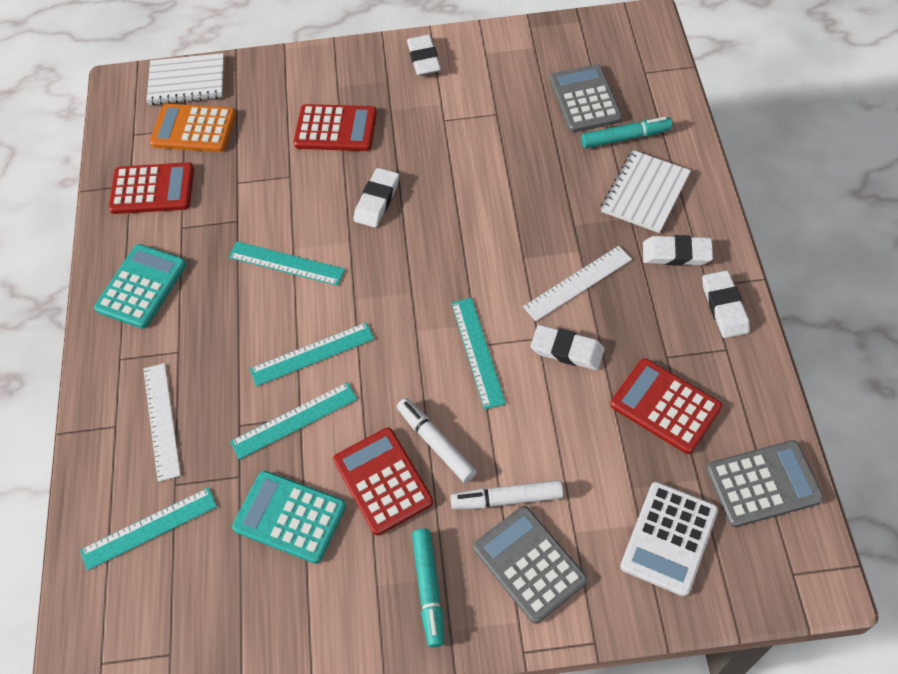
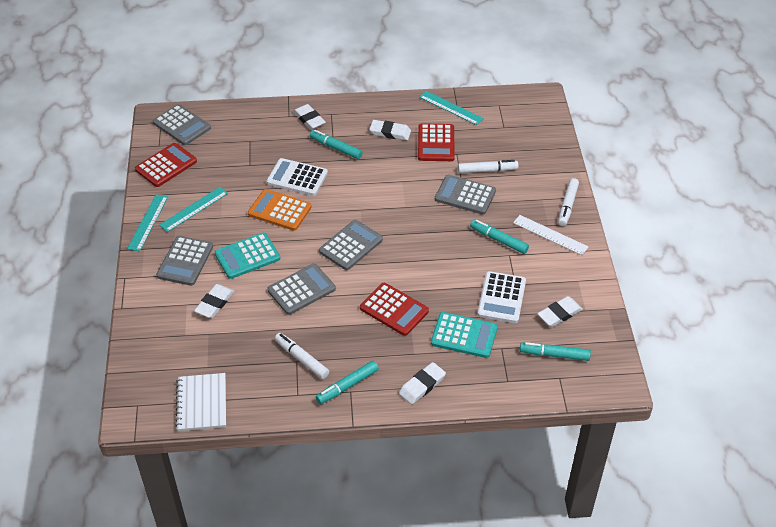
grey calculator: 3 -> 5
red calculator: 4 -> 3
turquoise marker: 2 -> 4
turquoise ruler: 5 -> 3
white calculator: 1 -> 2
white marker: 2 -> 3
white notebook: 2 -> 1
white ruler: 2 -> 1

